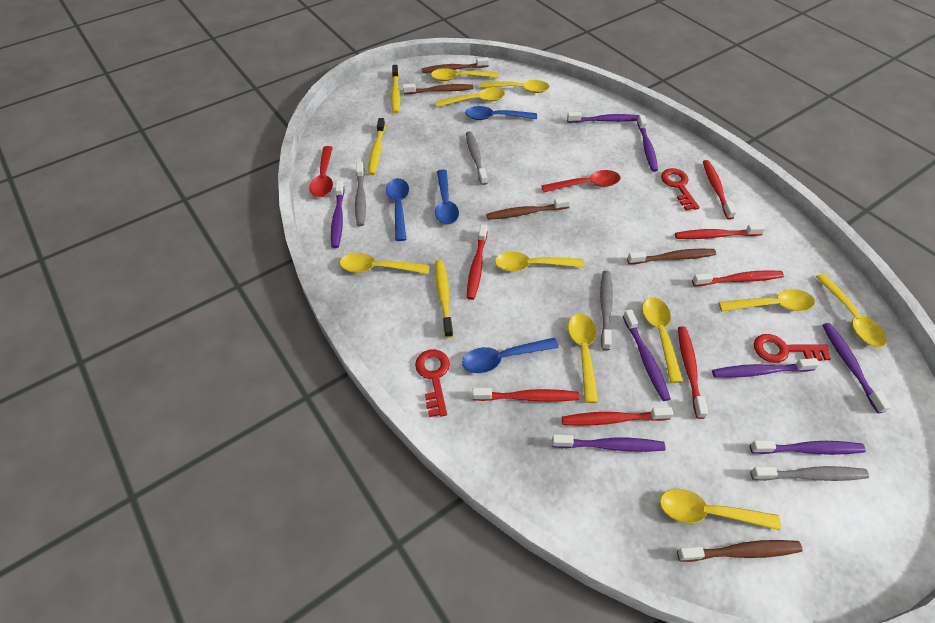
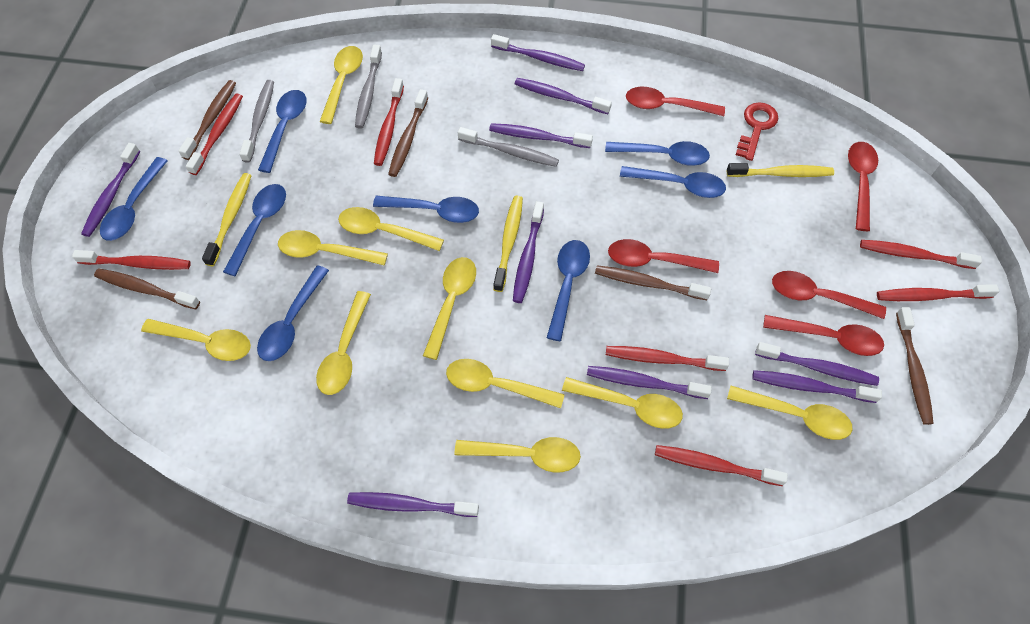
blue spoon: 4 -> 8
grey toothbrush: 4 -> 3
purple toothbrush: 8 -> 9
red key: 3 -> 1
red spoon: 2 -> 5

